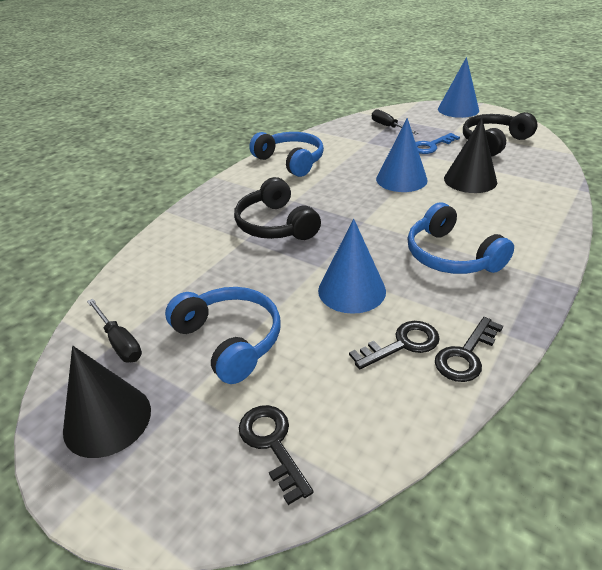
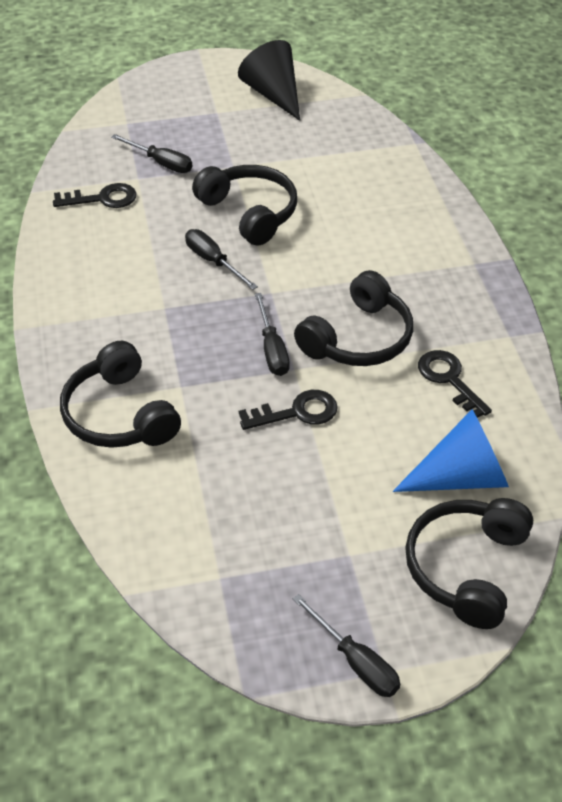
black cone: 2 -> 1
black headphones: 2 -> 4
black screwdriver: 2 -> 4
blue cone: 3 -> 1
blue headphones: 3 -> 0
blue key: 1 -> 0

